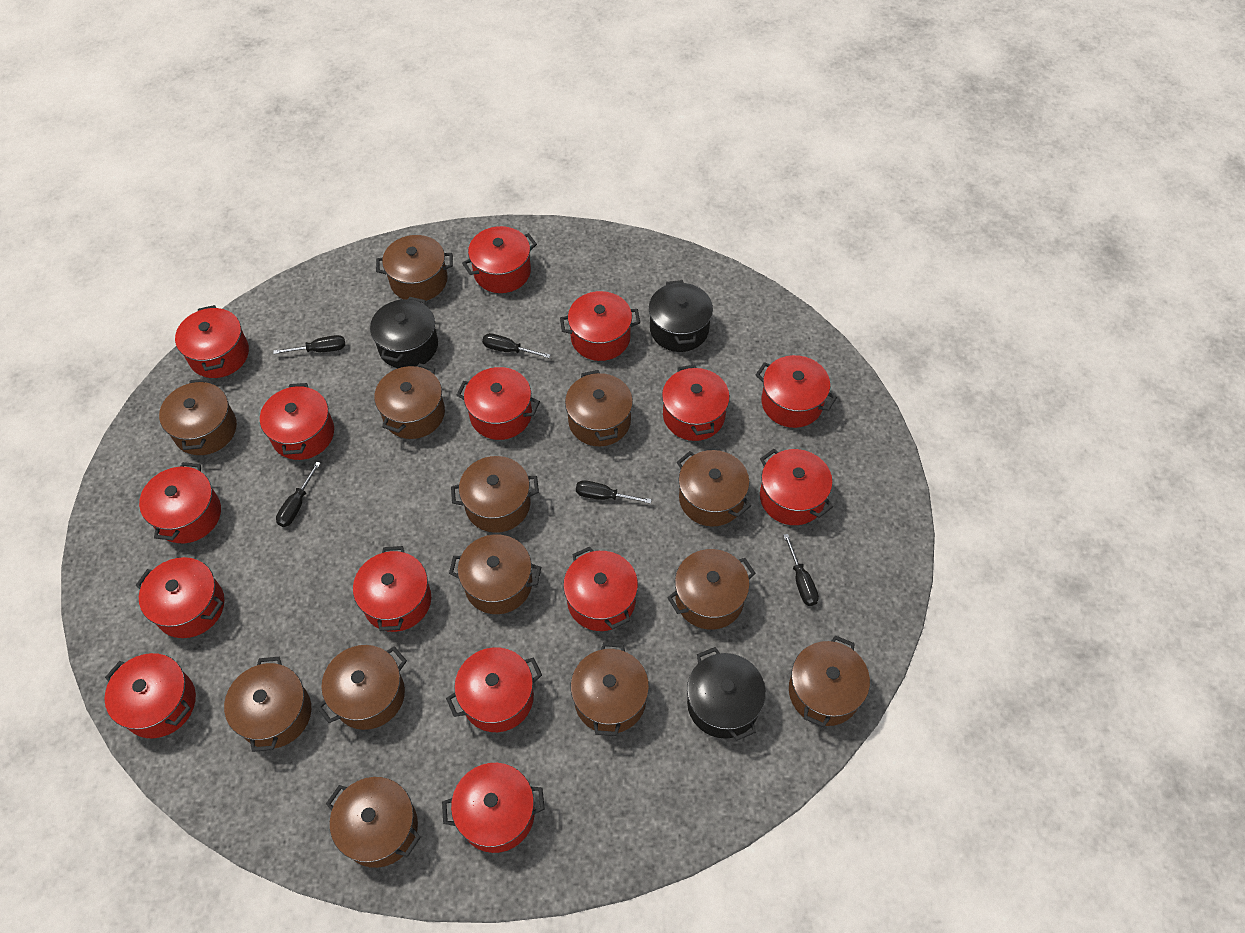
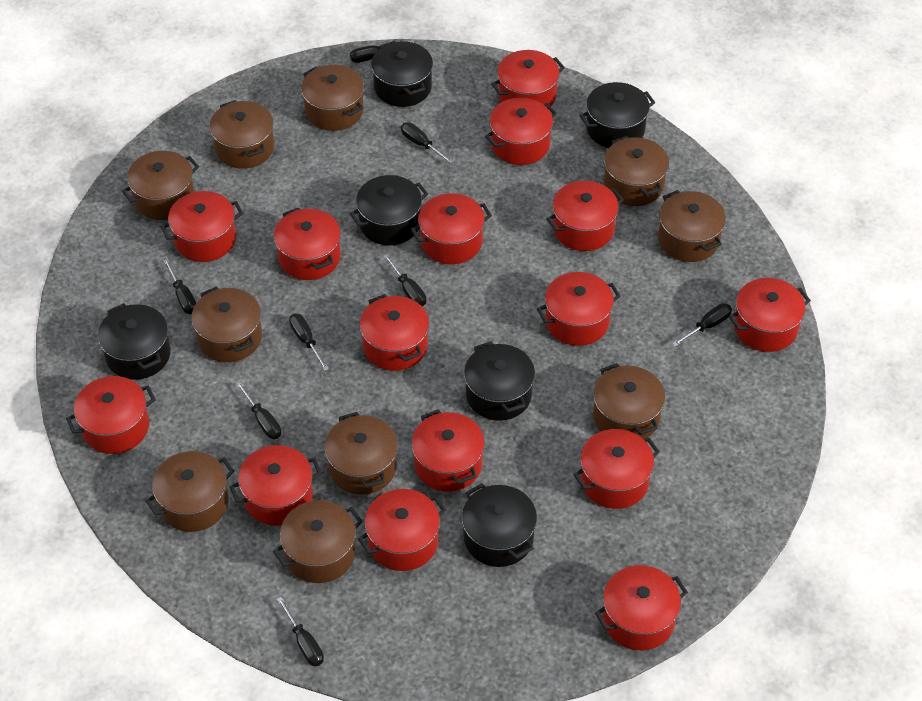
black pot: 3 -> 6
black screwdriver: 5 -> 8
brown pot: 13 -> 10

